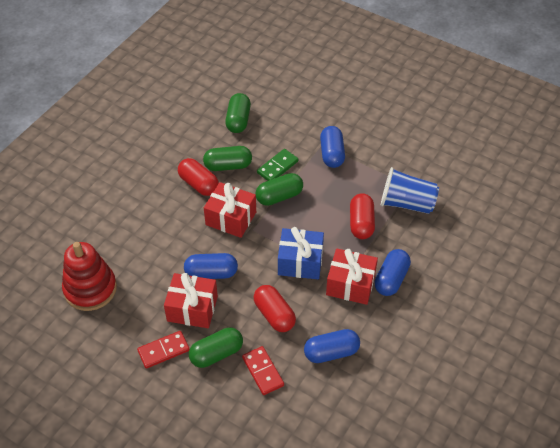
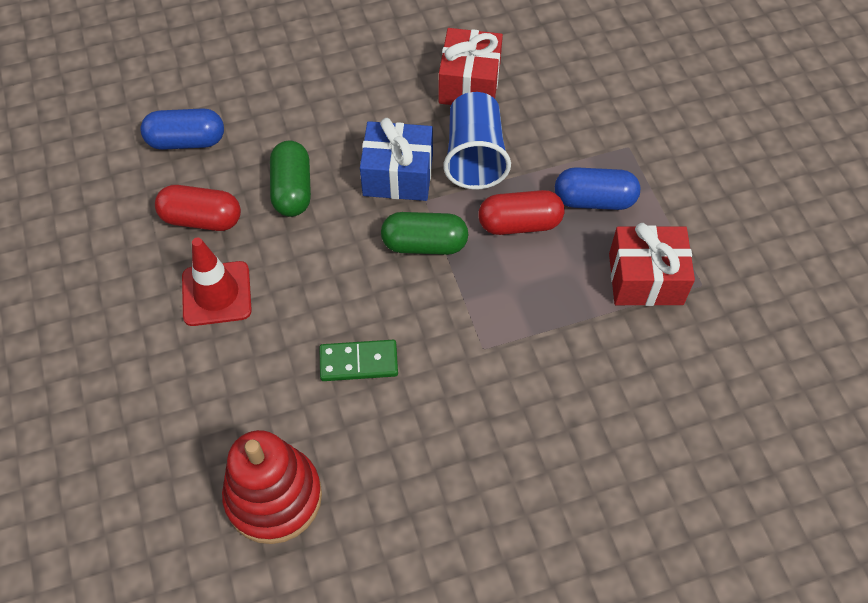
blue capsule: 4 -> 2
green capsule: 4 -> 2
red capsule: 3 -> 2
red domino: 2 -> 0
red gift: 3 -> 2
red traffic cone: 0 -> 1

